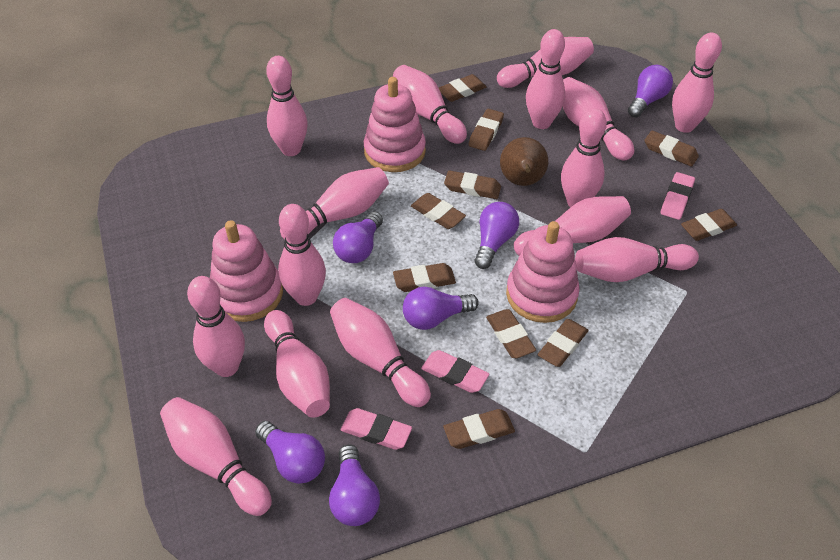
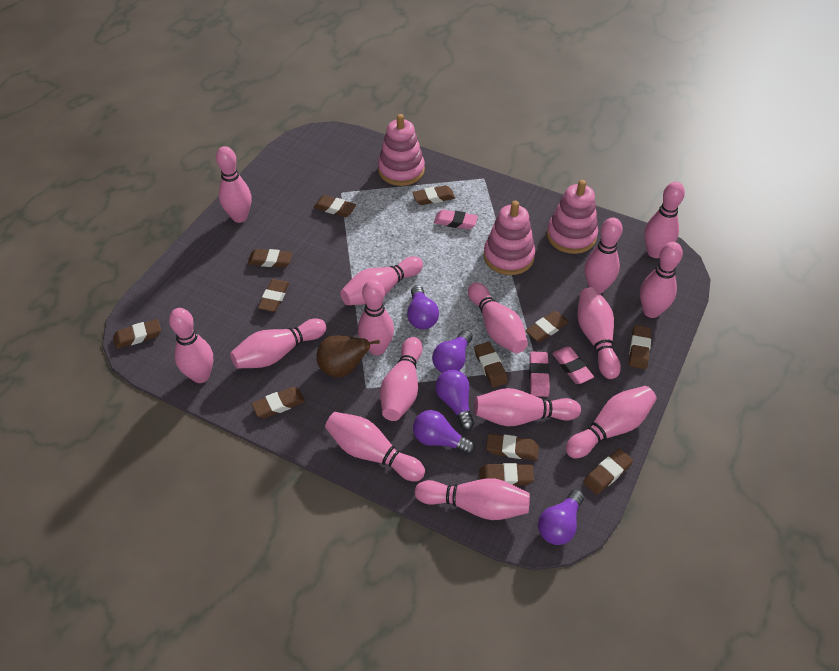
brown eraser: 10 -> 12
purple light bulb: 6 -> 5

